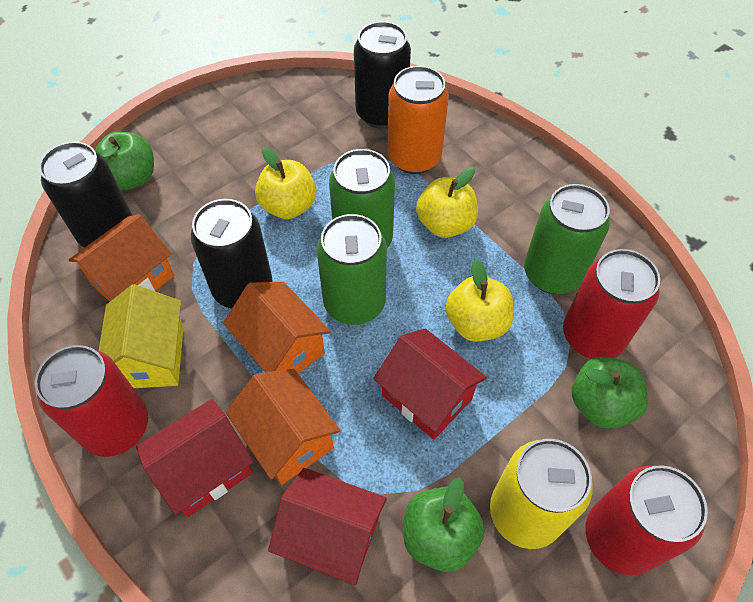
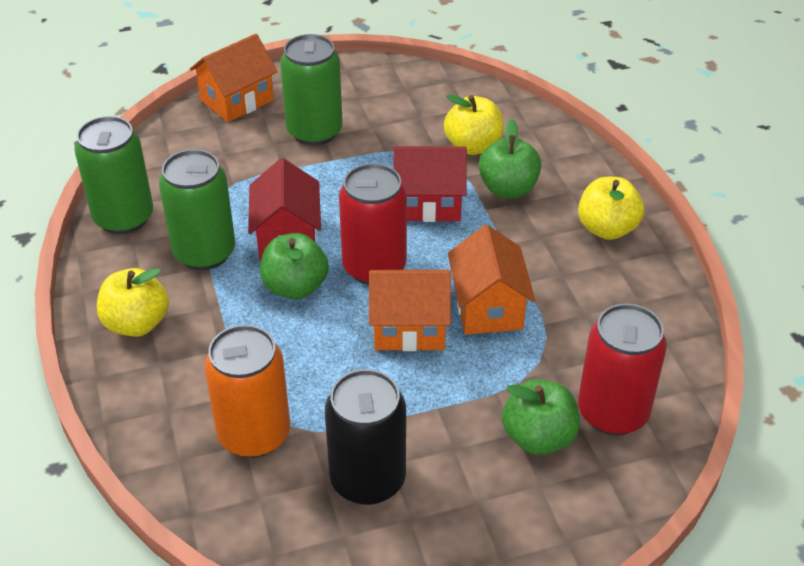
black can: 3 -> 1
red can: 3 -> 2
red house: 3 -> 2
yellow can: 1 -> 0
yellow house: 1 -> 0

